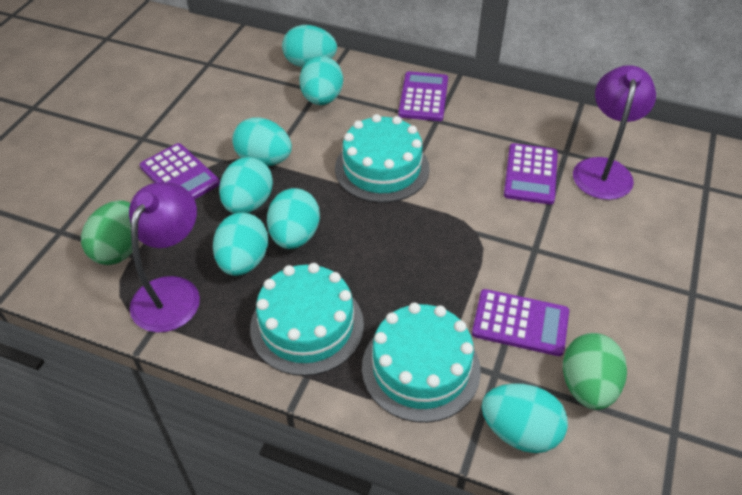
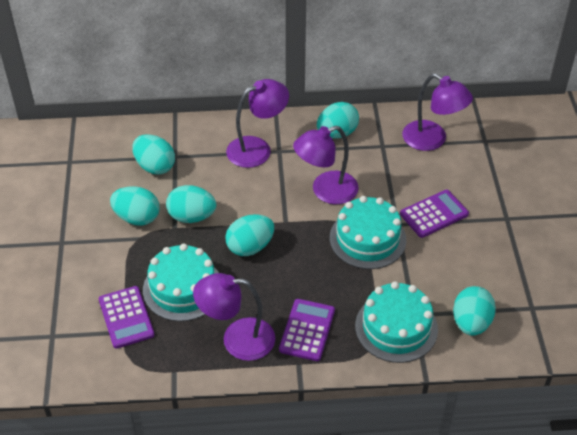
green egg: 2 -> 0
purple calculator: 4 -> 3
purple lamp: 2 -> 4
turquoise egg: 7 -> 6

